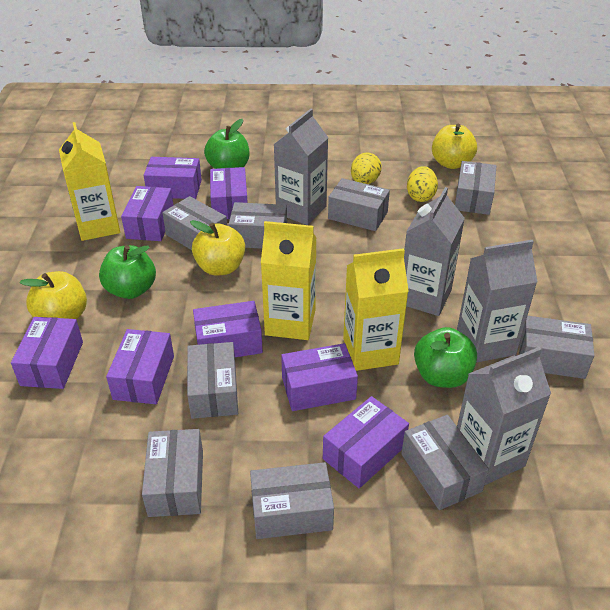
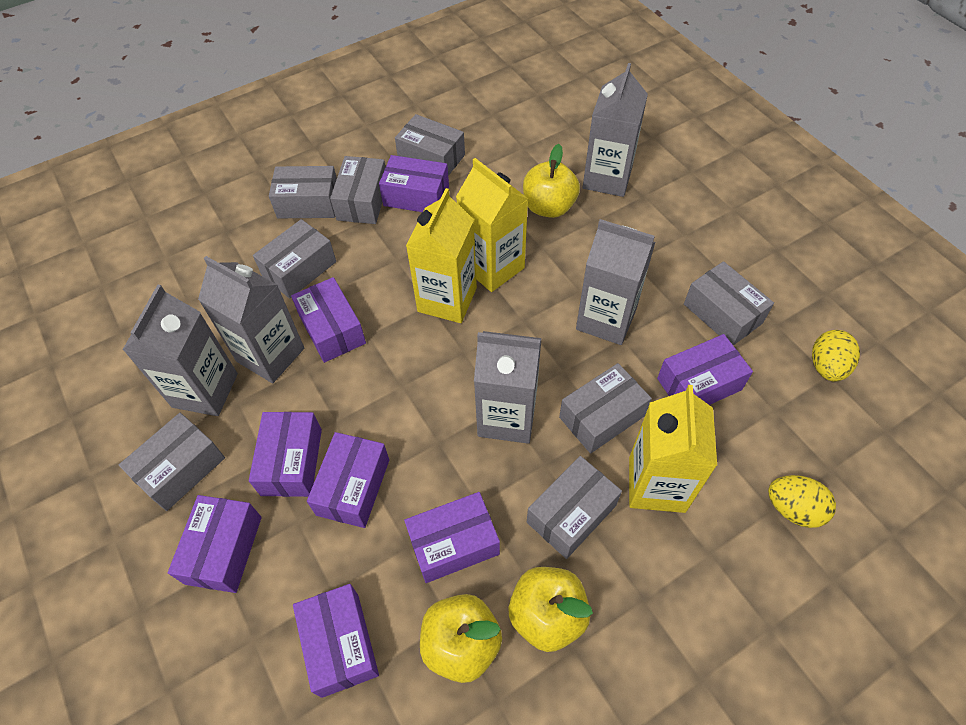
green apple: 3 -> 0
grey box: 9 -> 8
grey carton: 4 -> 5

